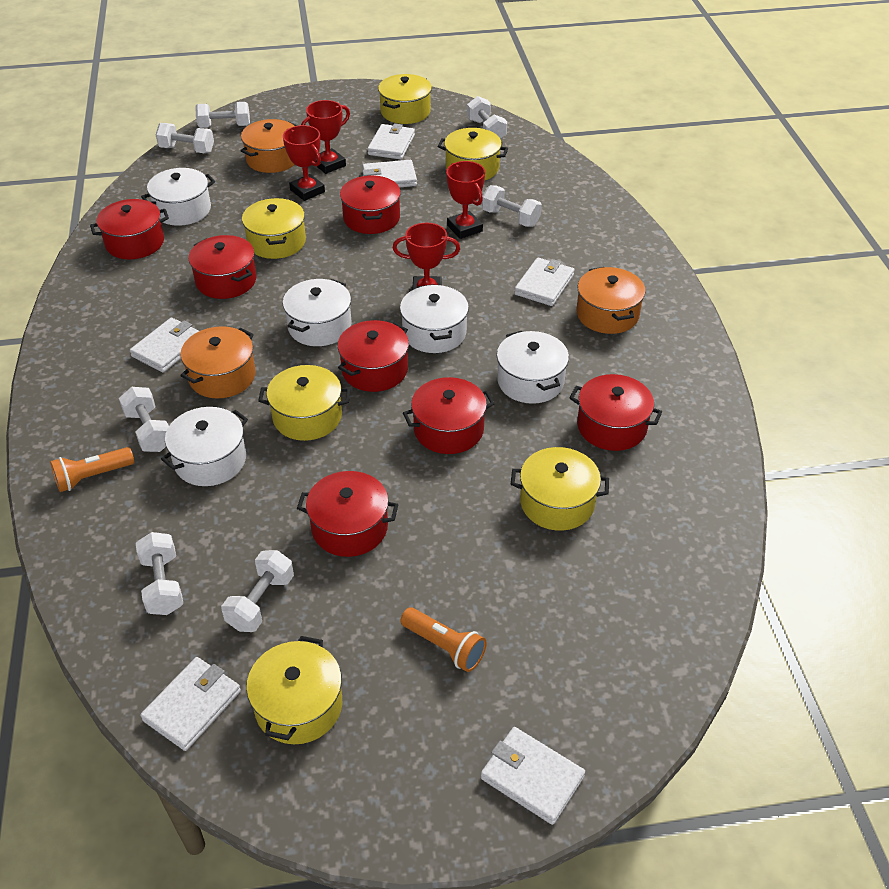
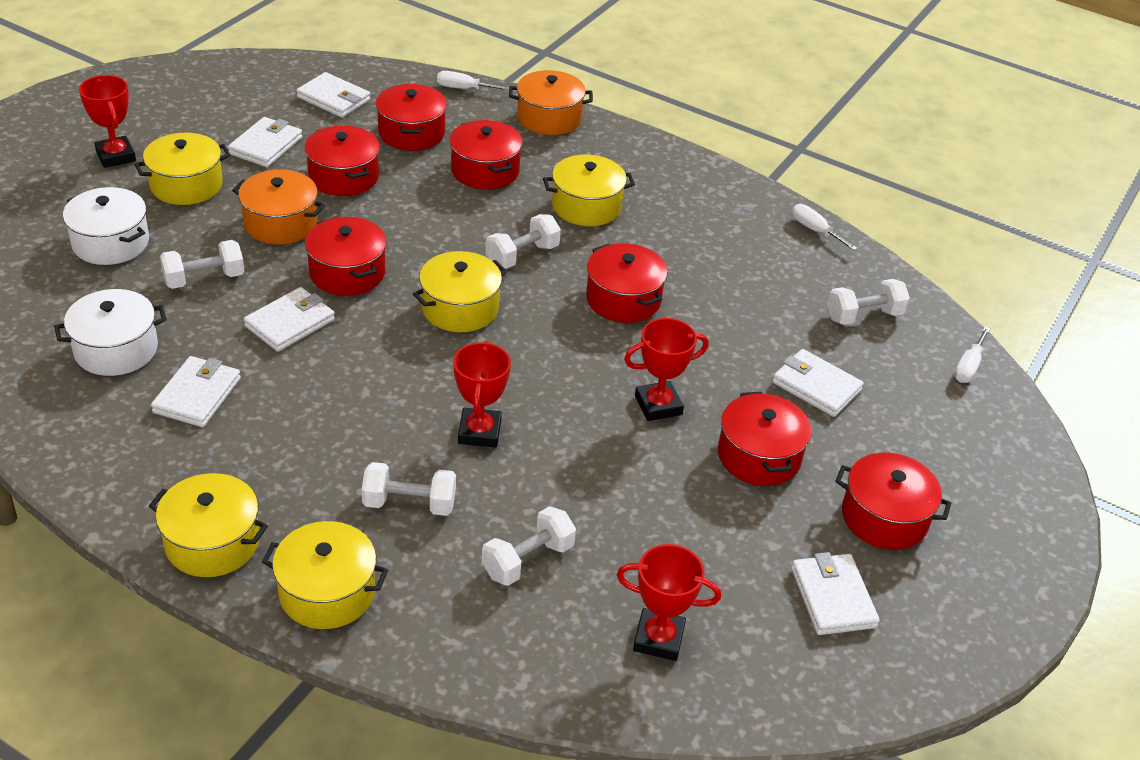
orange flashlight: 2 -> 0
orange pot: 3 -> 2
white dumbbell: 7 -> 5
white pot: 5 -> 2
white screwdriver: 0 -> 3
yellow pot: 6 -> 5

